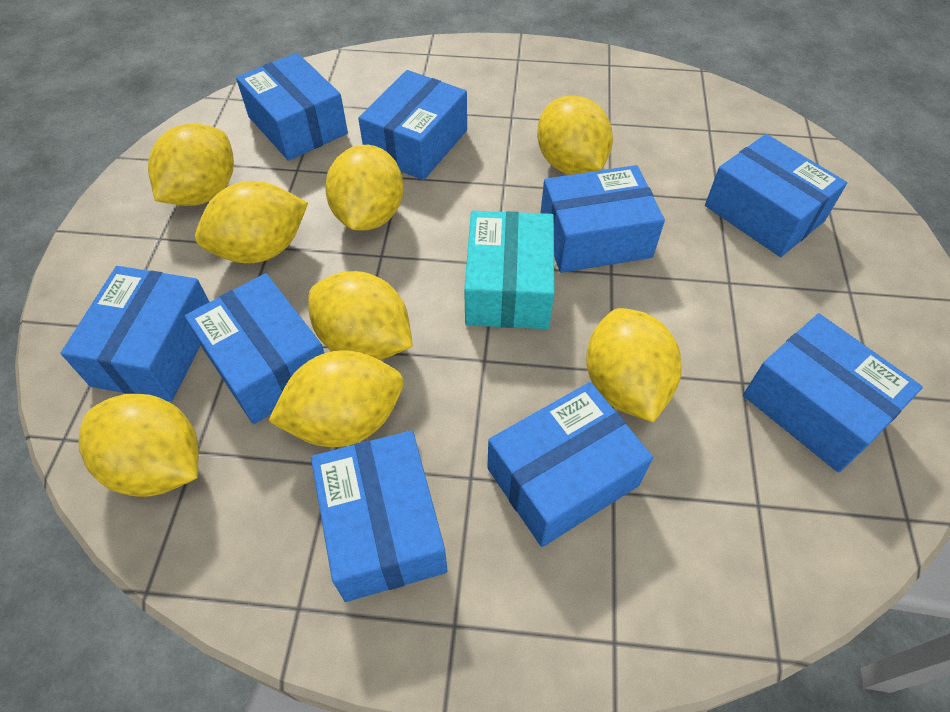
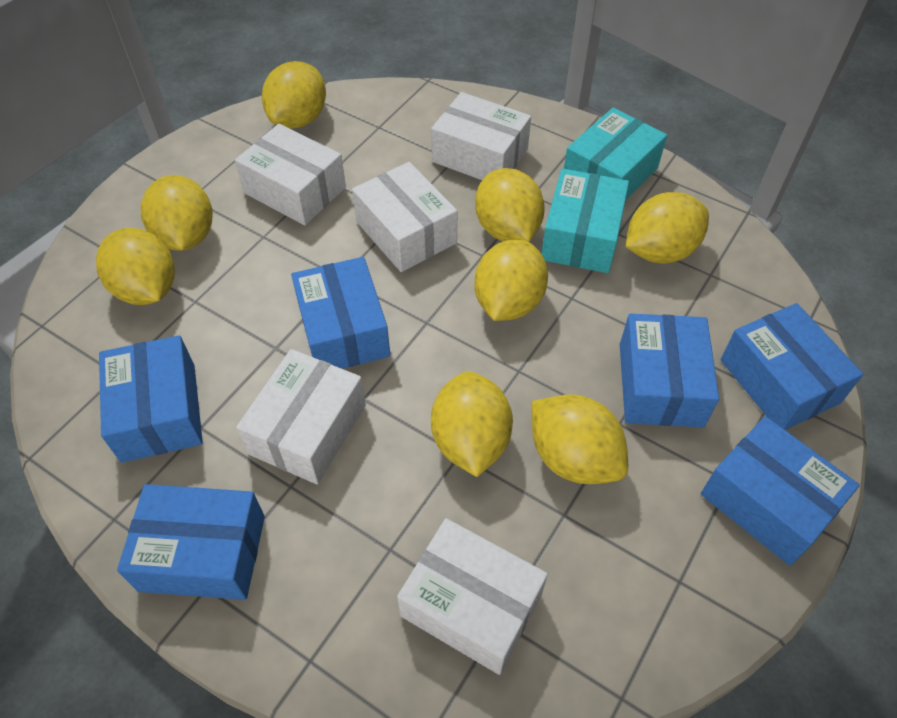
blue box: 9 -> 6
turquoise box: 1 -> 2
white box: 0 -> 5

